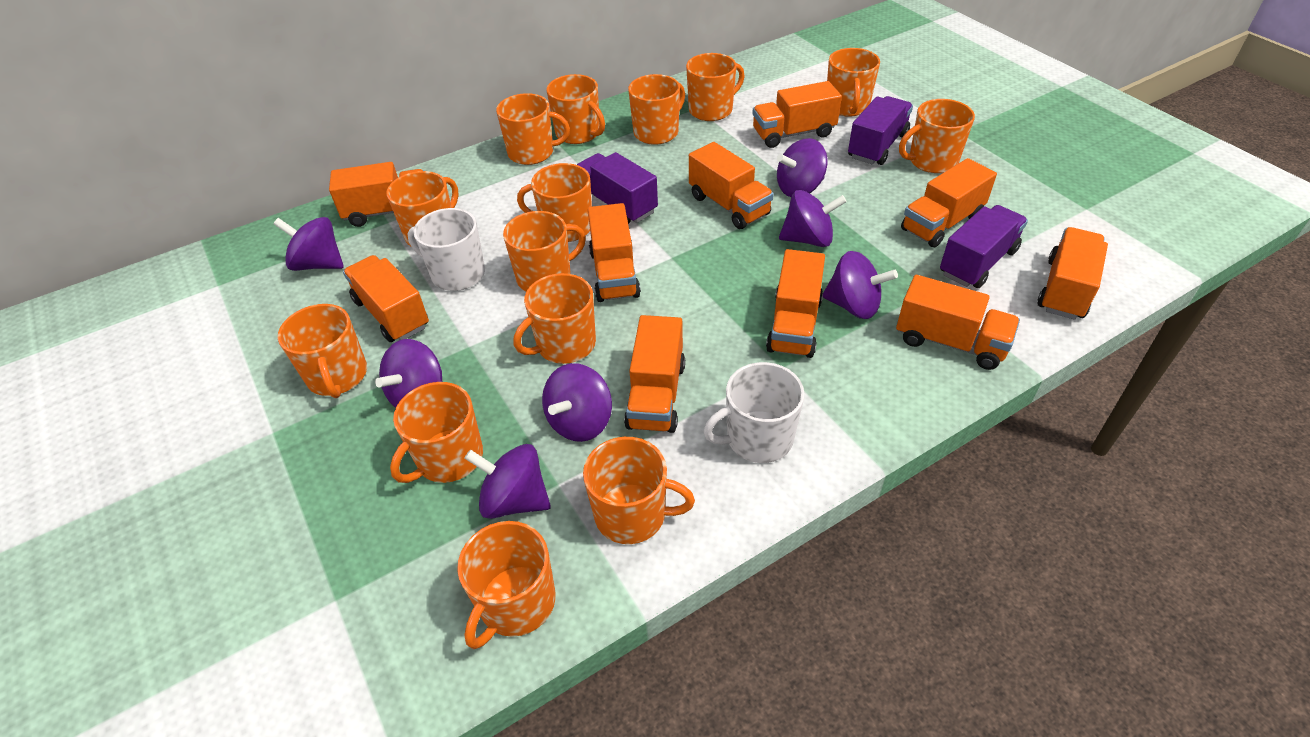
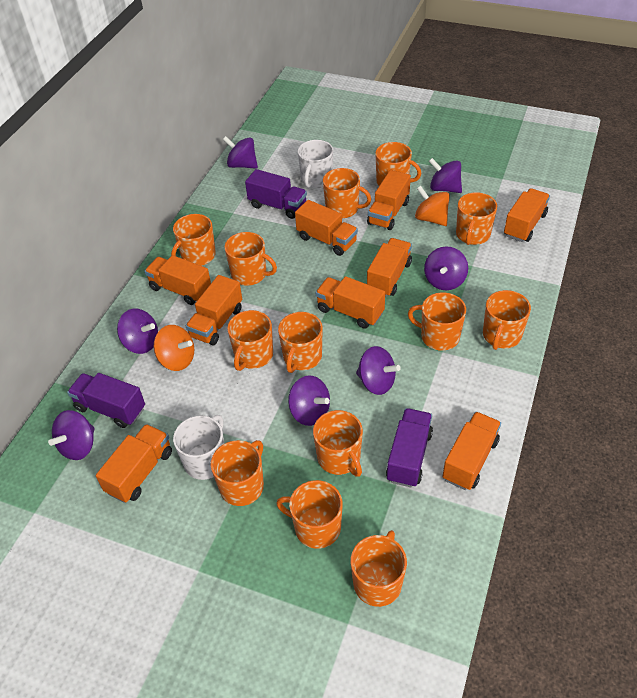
orange mug: 14 -> 13
orange spinning top: 0 -> 2
orange truck: 10 -> 9

